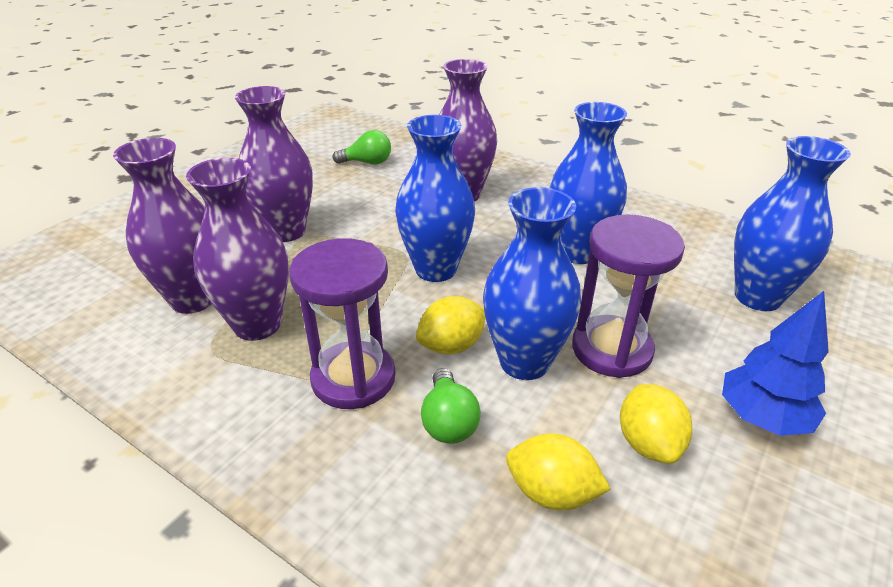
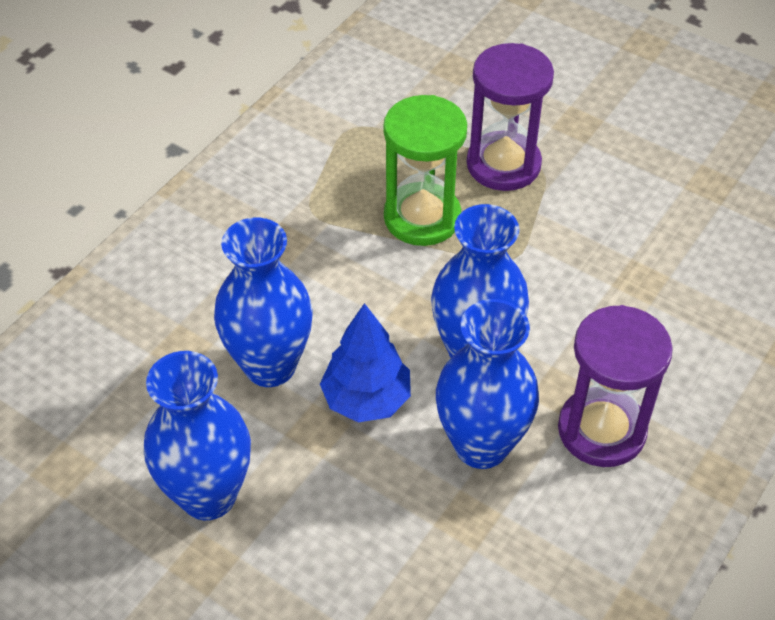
green hourglass: 0 -> 1
green light bulb: 2 -> 0
purple vase: 4 -> 0
yellow lemon: 3 -> 0

